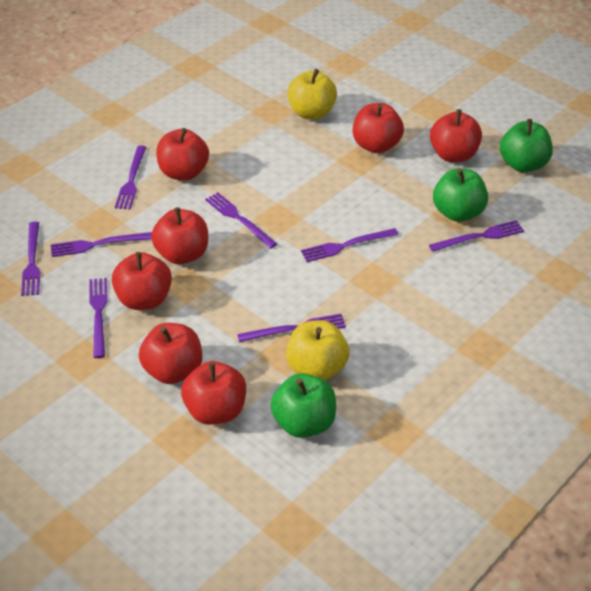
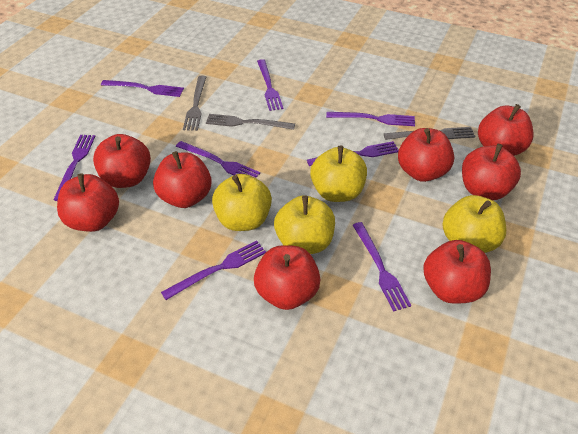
green apple: 3 -> 0
grey fork: 0 -> 3
red apple: 7 -> 8
yellow apple: 2 -> 4

